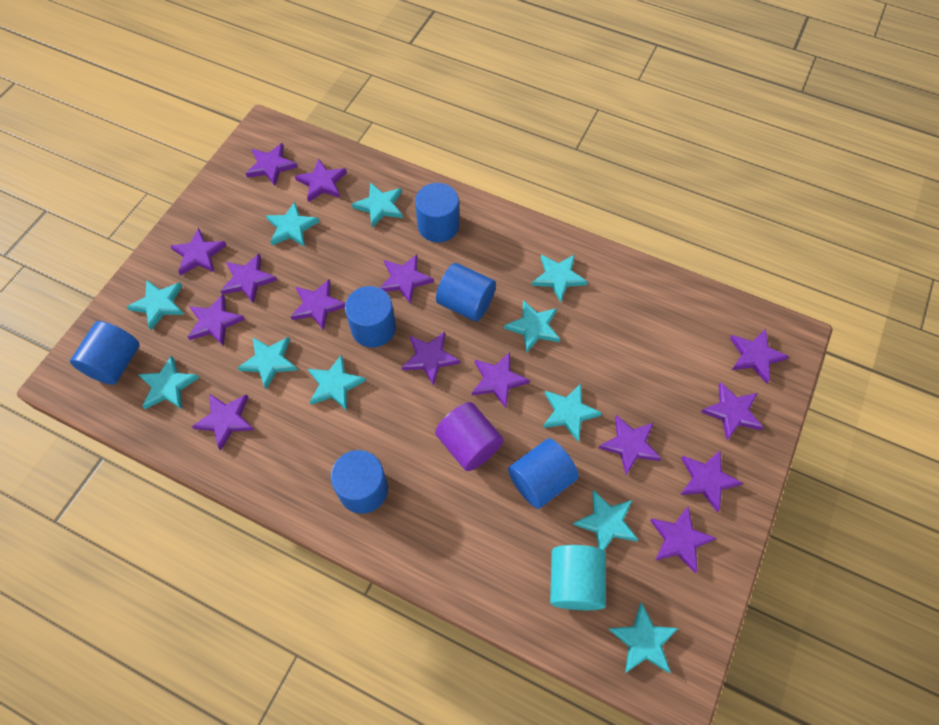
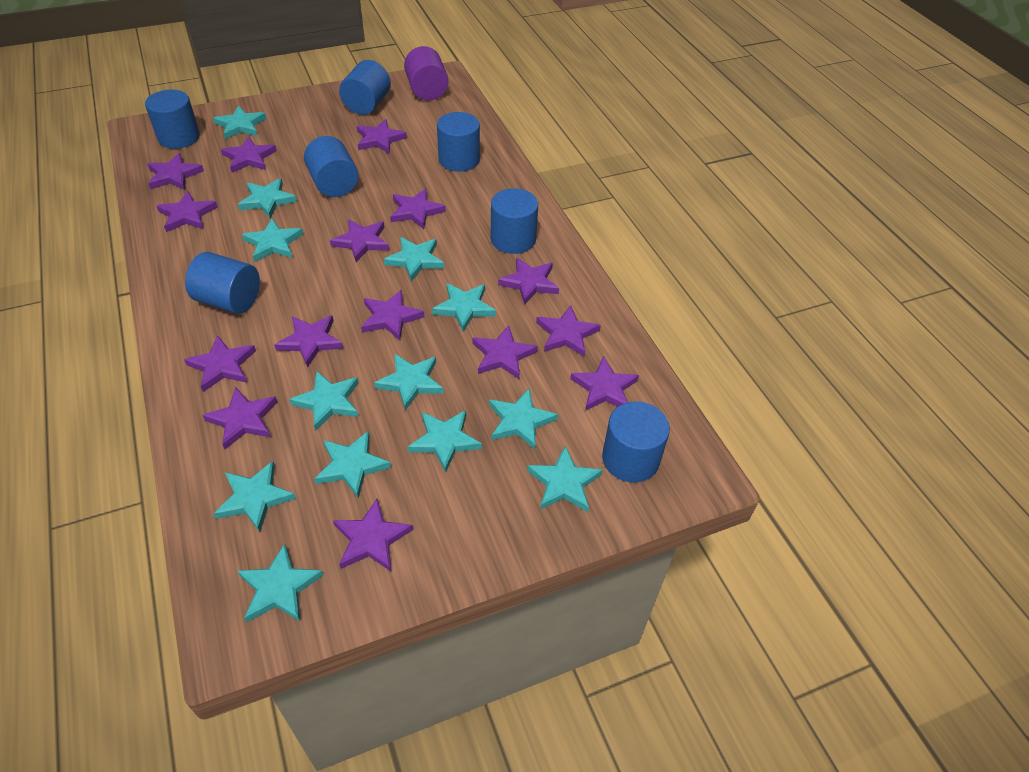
blue cylinder: 6 -> 7
turquoise cylinder: 1 -> 0
turquoise star: 11 -> 13

